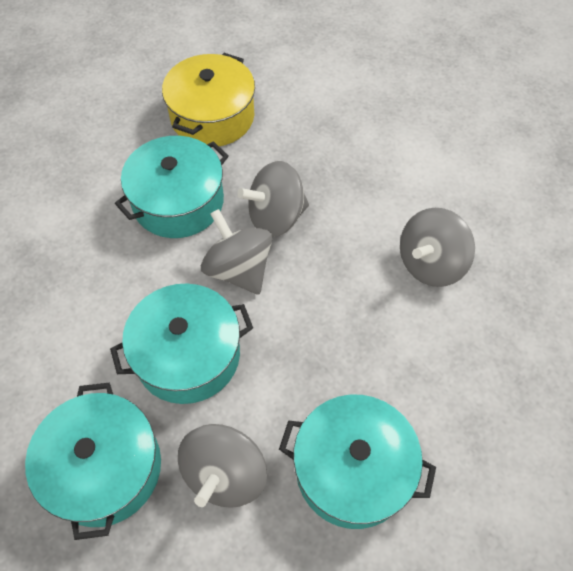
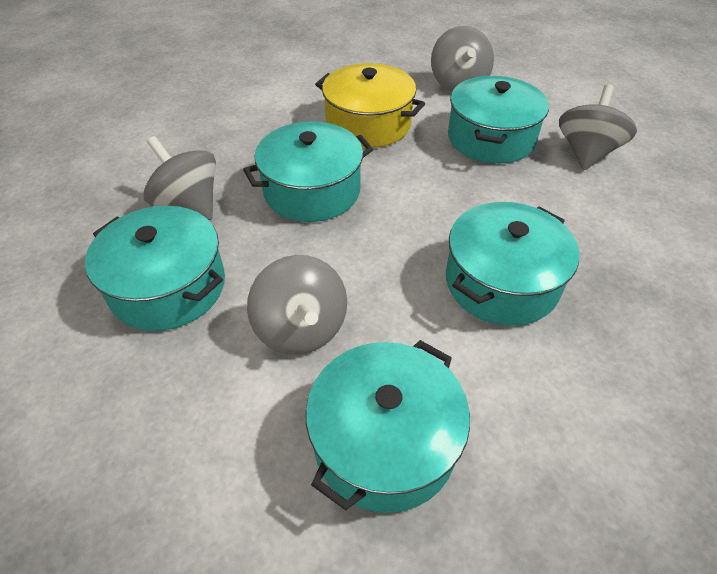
turquoise pot: 4 -> 5

